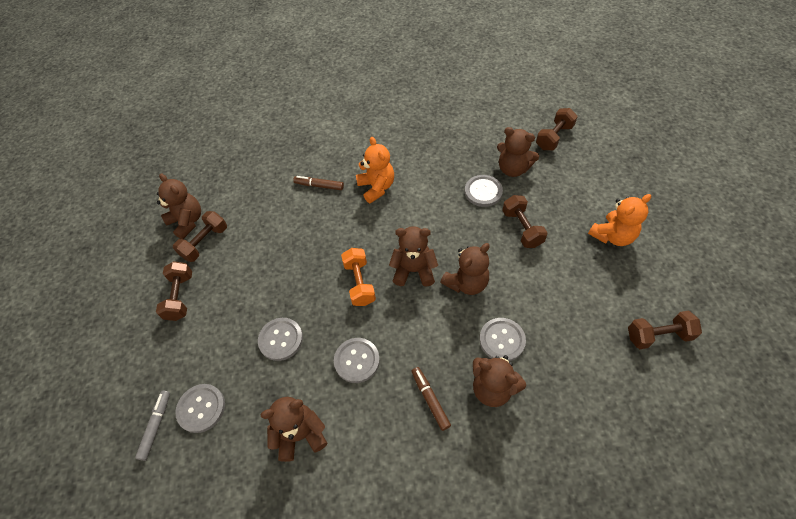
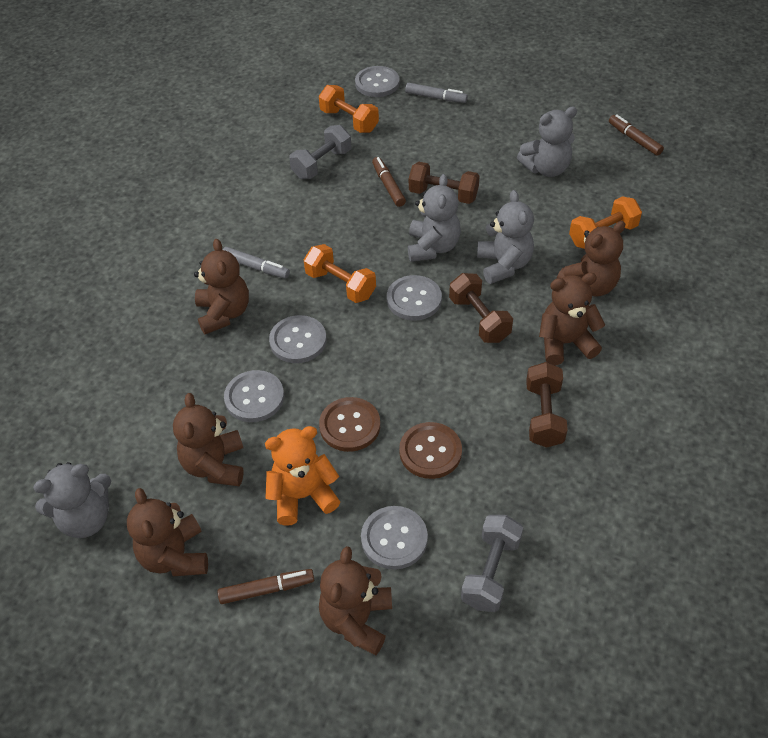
brown button: 0 -> 2
brown dumbbell: 5 -> 3
brown marker: 2 -> 3
grey dumbbell: 0 -> 2
grey marker: 1 -> 2
grey teddy bear: 0 -> 4
orange dumbbell: 1 -> 3
orange teddy bear: 2 -> 1

